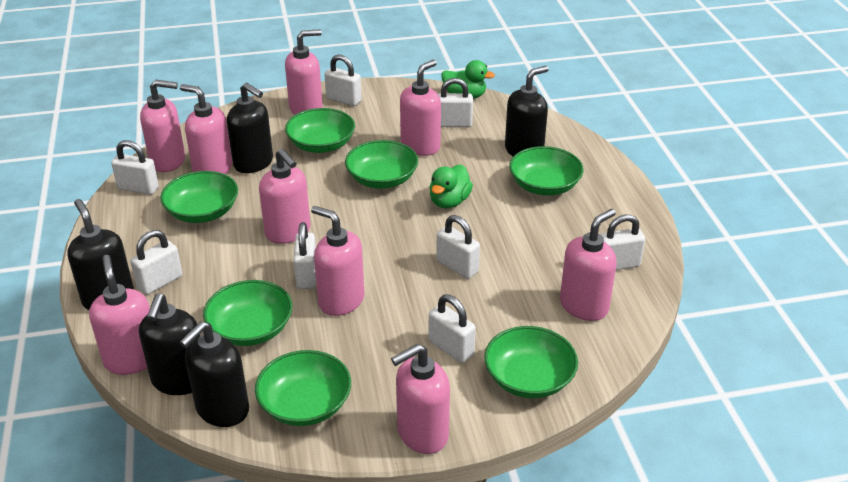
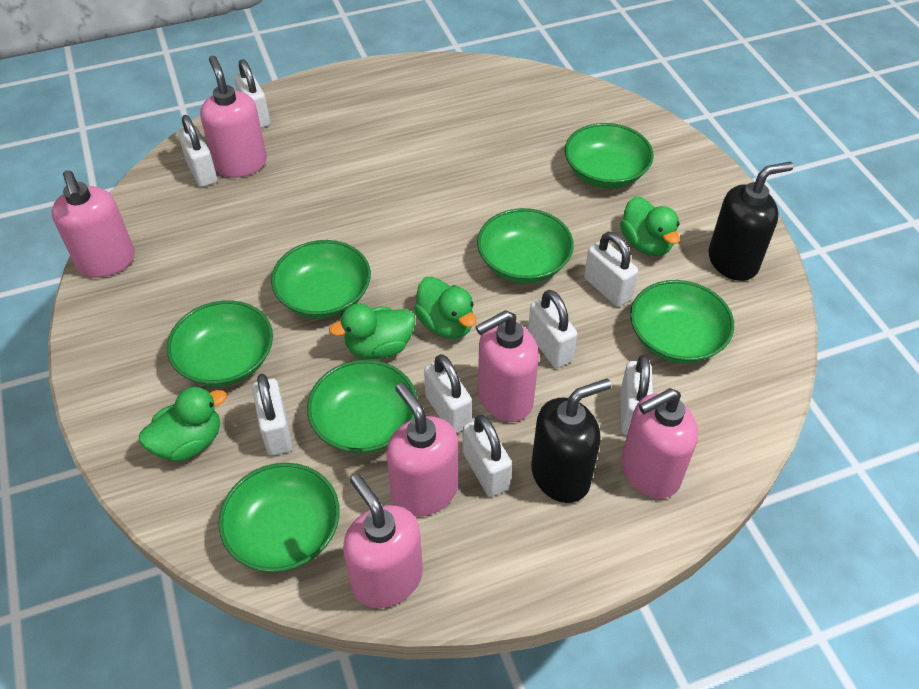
black soap dispenser: 5 -> 2
green duck: 2 -> 4
pink soap dispenser: 9 -> 6

